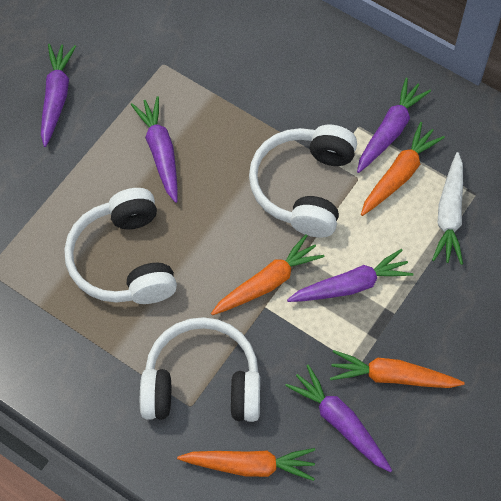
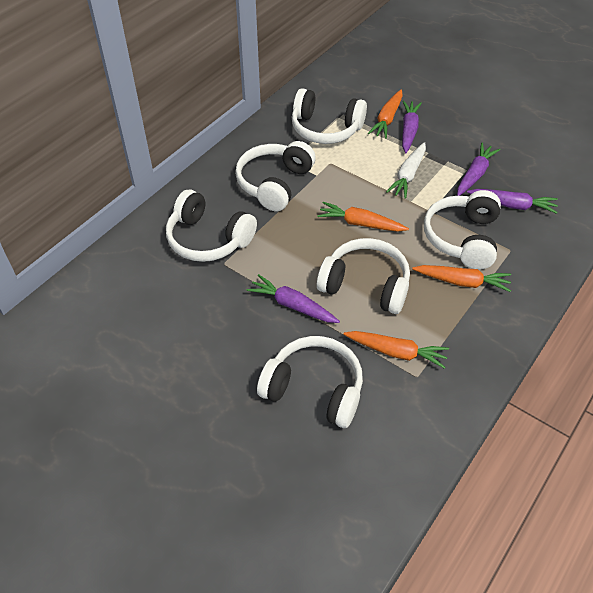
purple carrot: 5 -> 4
white headphones: 3 -> 6

